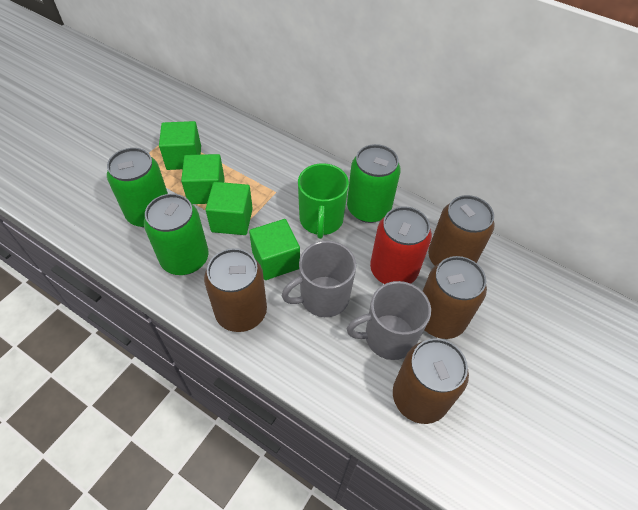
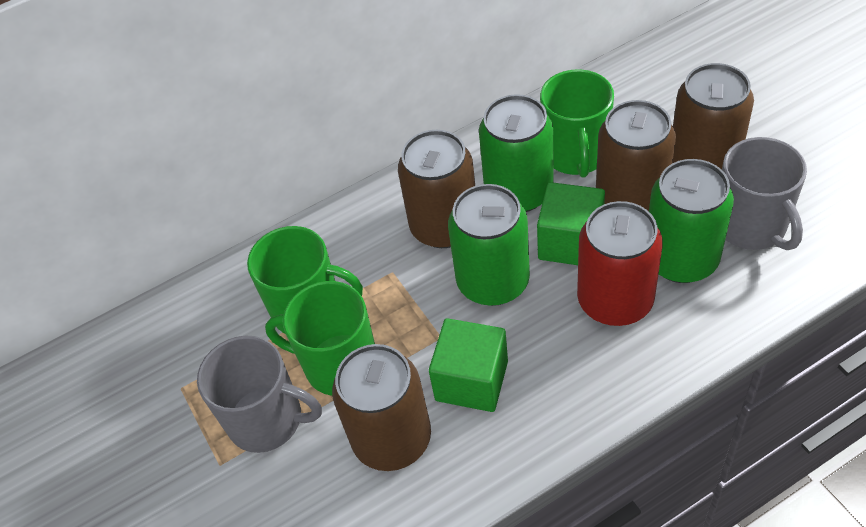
green cube: 4 -> 2
green mug: 1 -> 3

